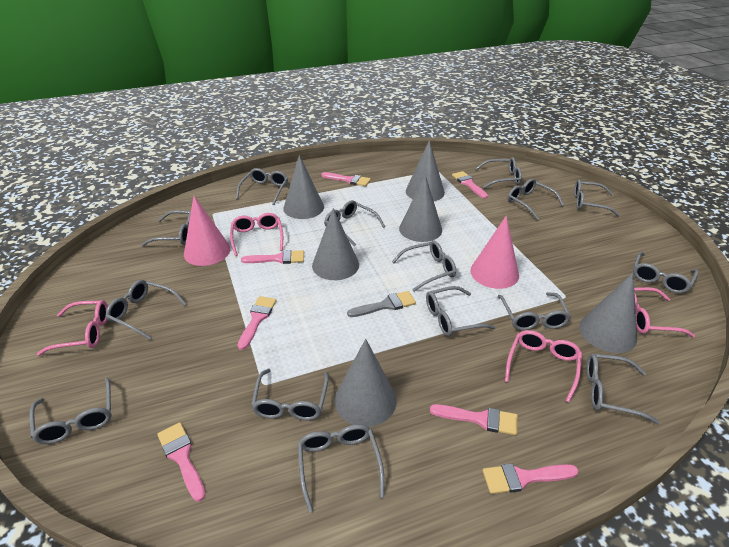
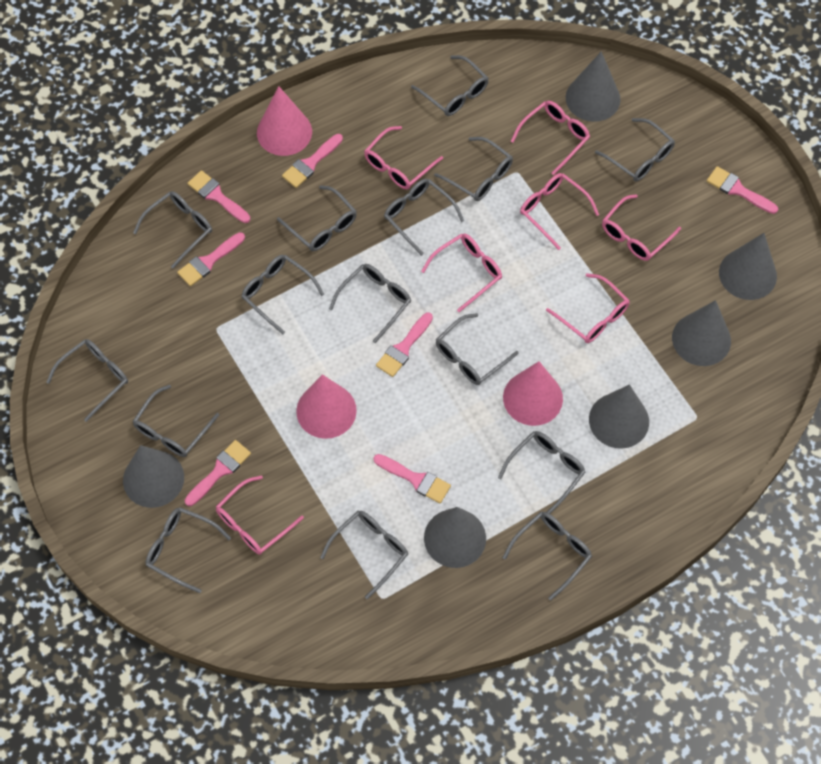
grey brush: 1 -> 0
pink cone: 2 -> 3
pink glasses: 4 -> 7

